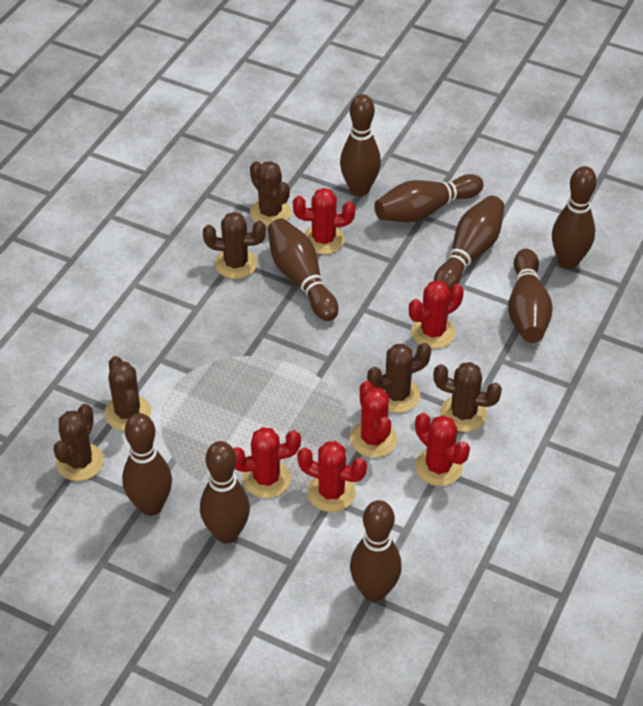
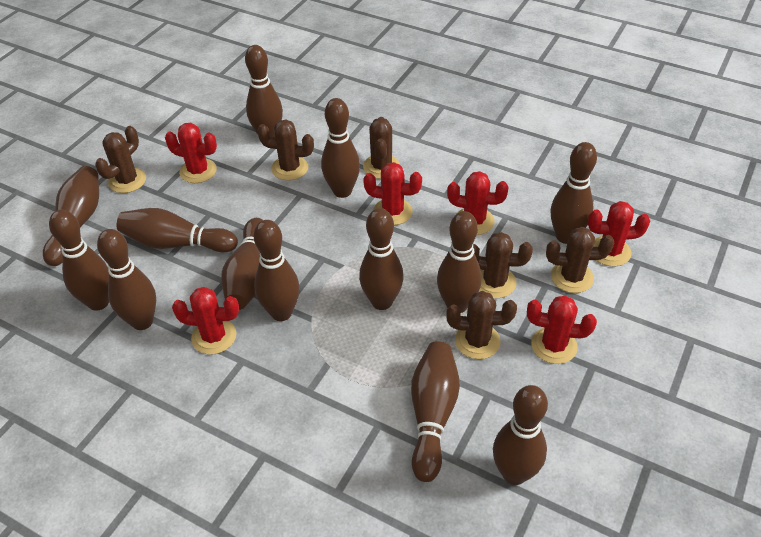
brown bowling pin: 9 -> 13

